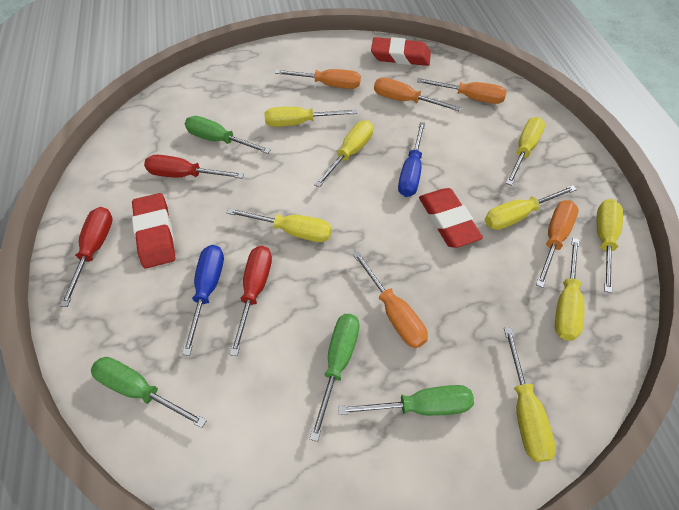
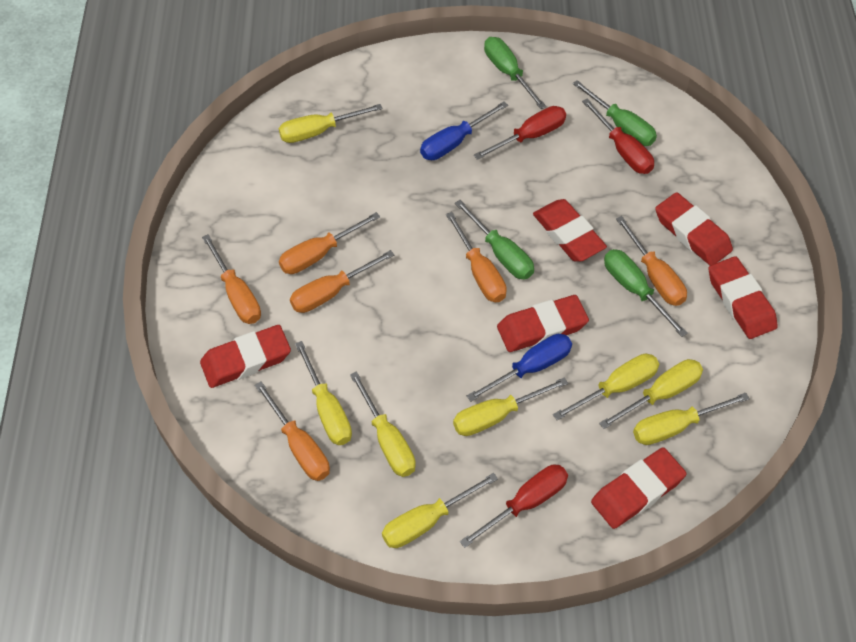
orange screwdriver: 5 -> 6
red eraser: 3 -> 6

